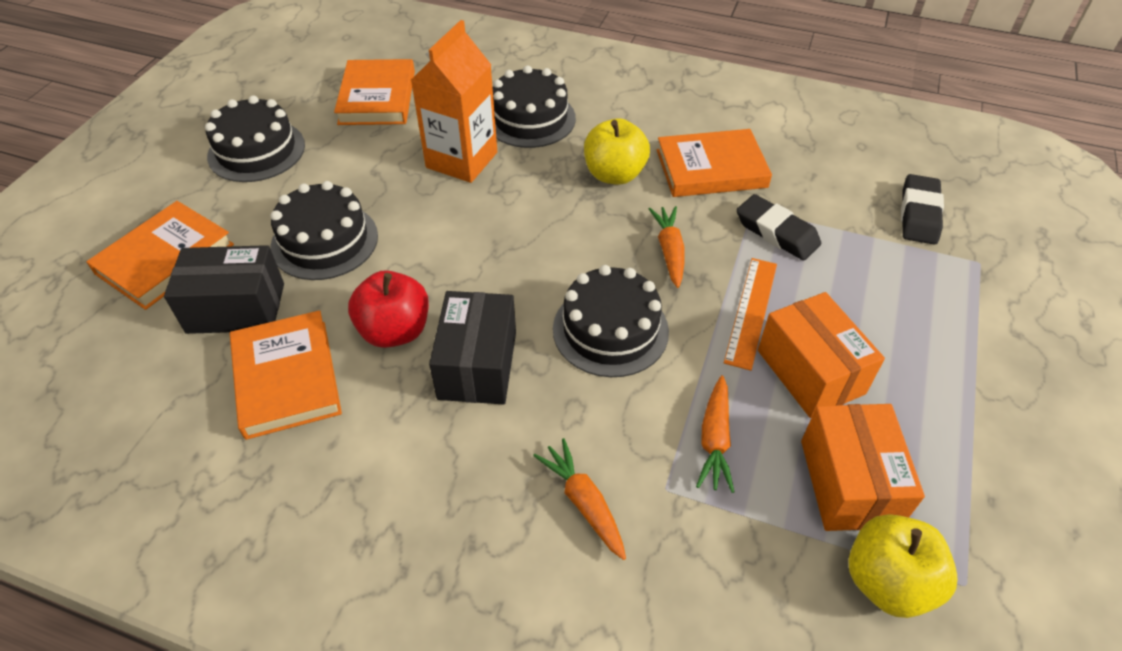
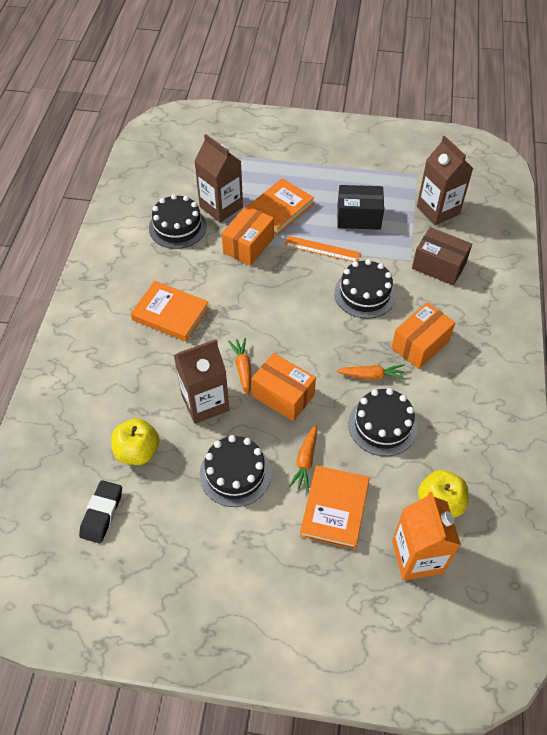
black box: 2 -> 1
black eraser: 2 -> 1
brown box: 0 -> 1
brown carton: 0 -> 3
orange book: 4 -> 3
orange box: 2 -> 3
red apple: 1 -> 0

